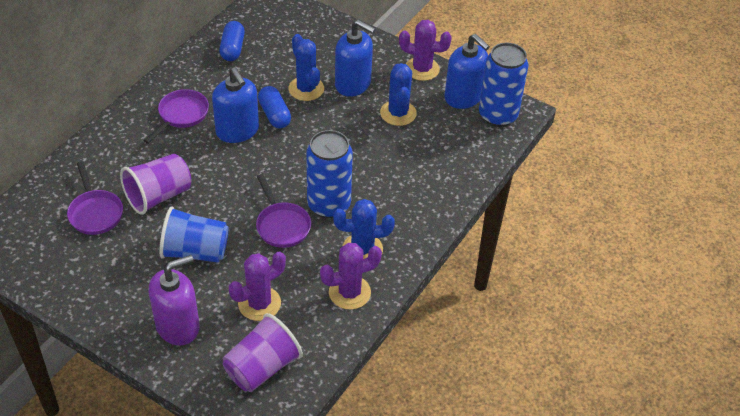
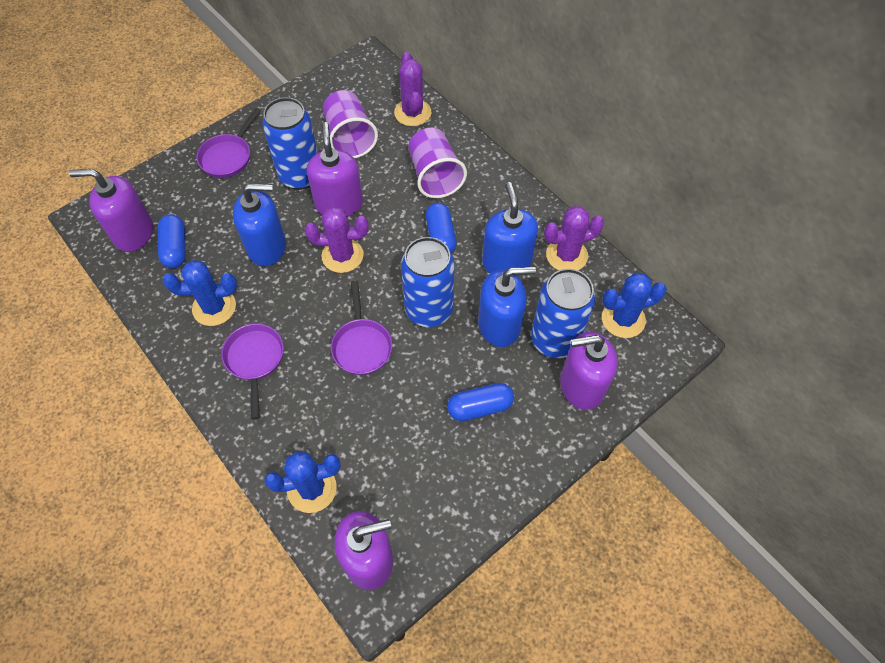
blue can: 2 -> 3
blue capsule: 2 -> 3
blue cup: 1 -> 0
purple soap dispenser: 1 -> 4

